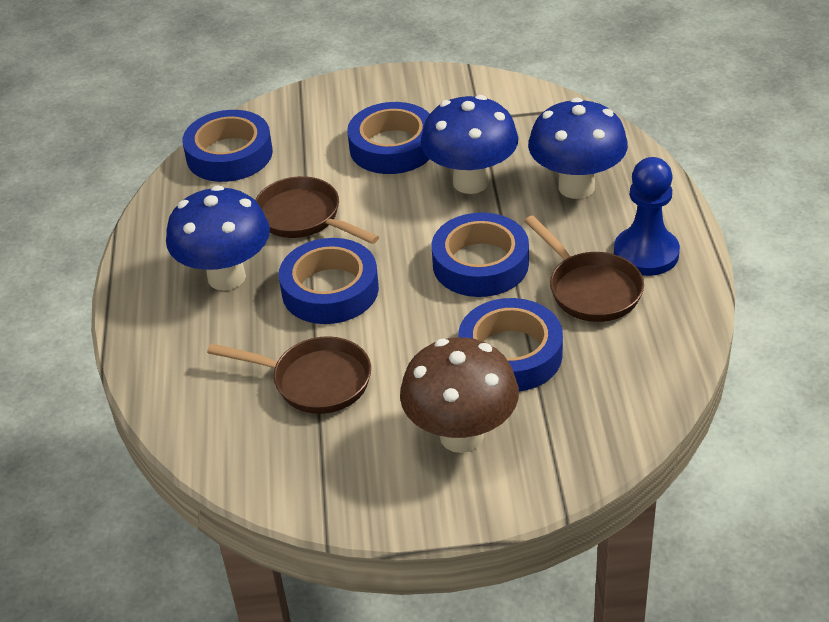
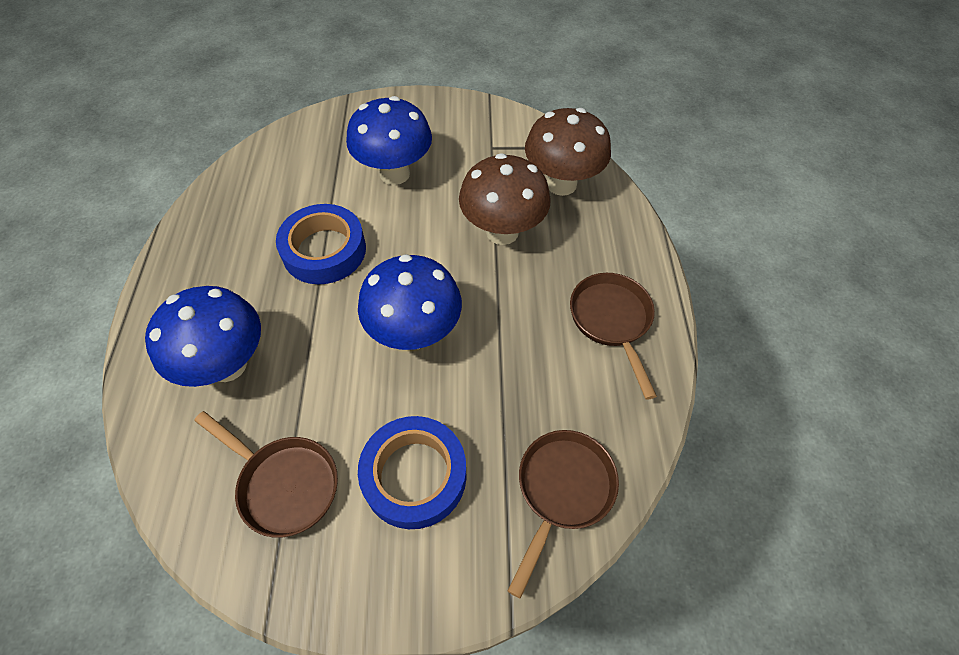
blue pawn: 1 -> 0
blue tape: 5 -> 2
brown mushroom: 1 -> 2

